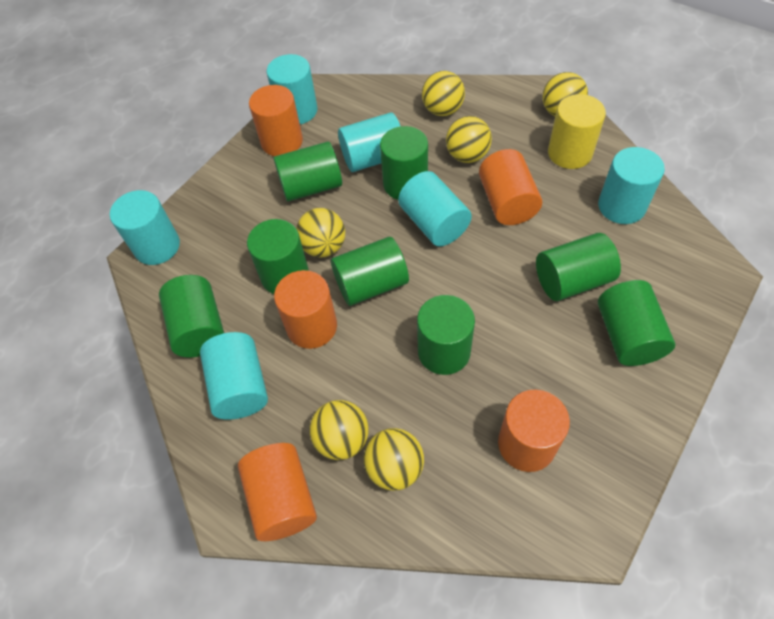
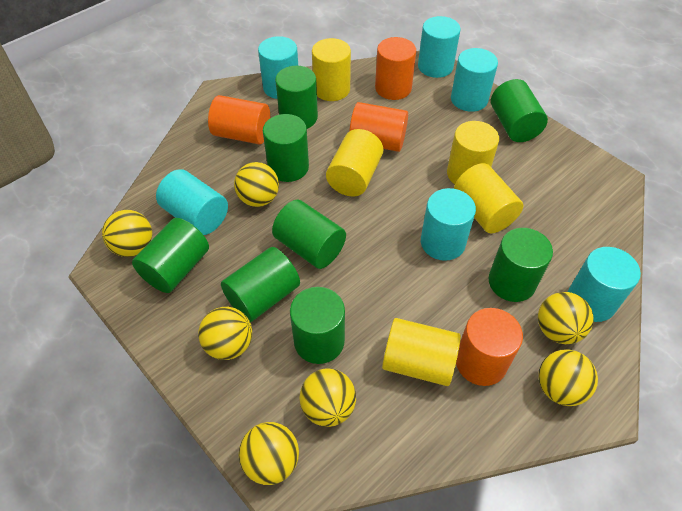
orange cylinder: 5 -> 4
yellow ball: 6 -> 7
yellow cylinder: 1 -> 5

